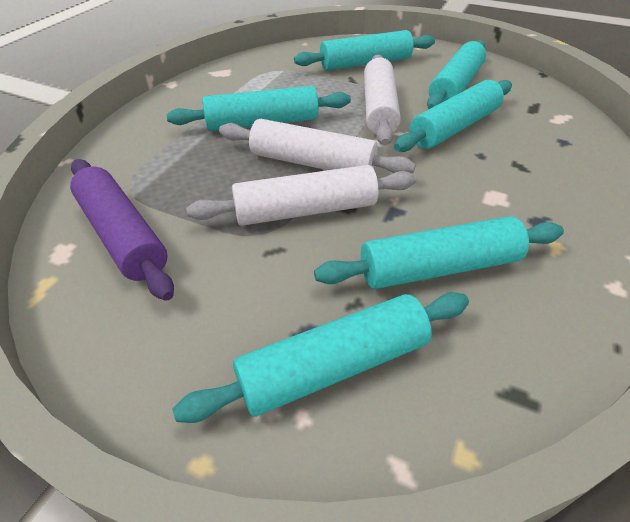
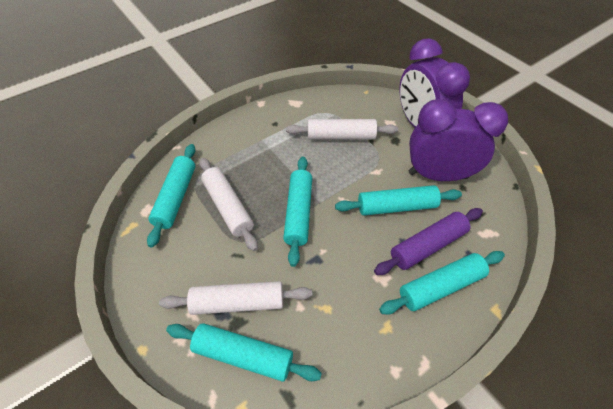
purple clock: 0 -> 2
turquoise rolling pin: 6 -> 5

